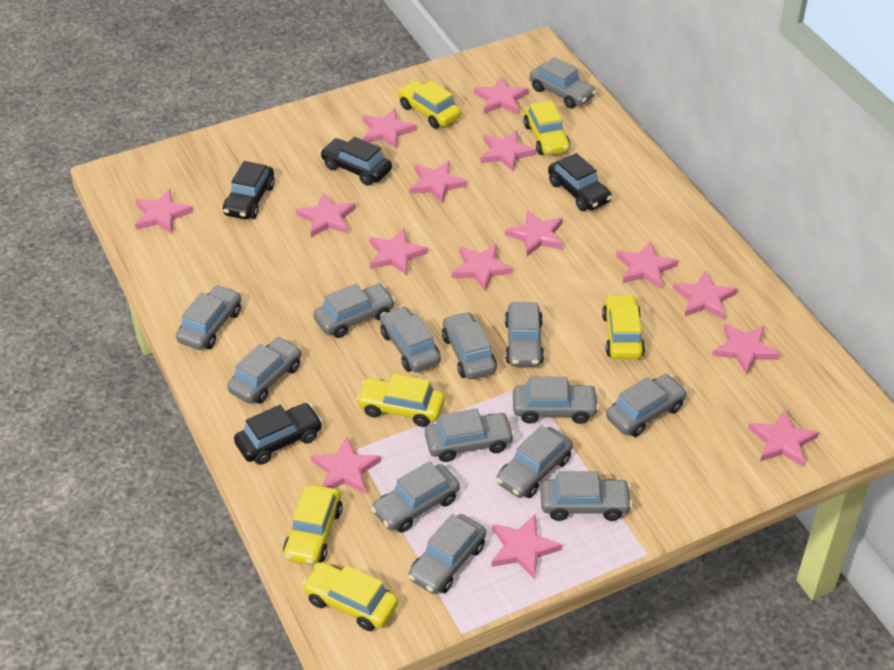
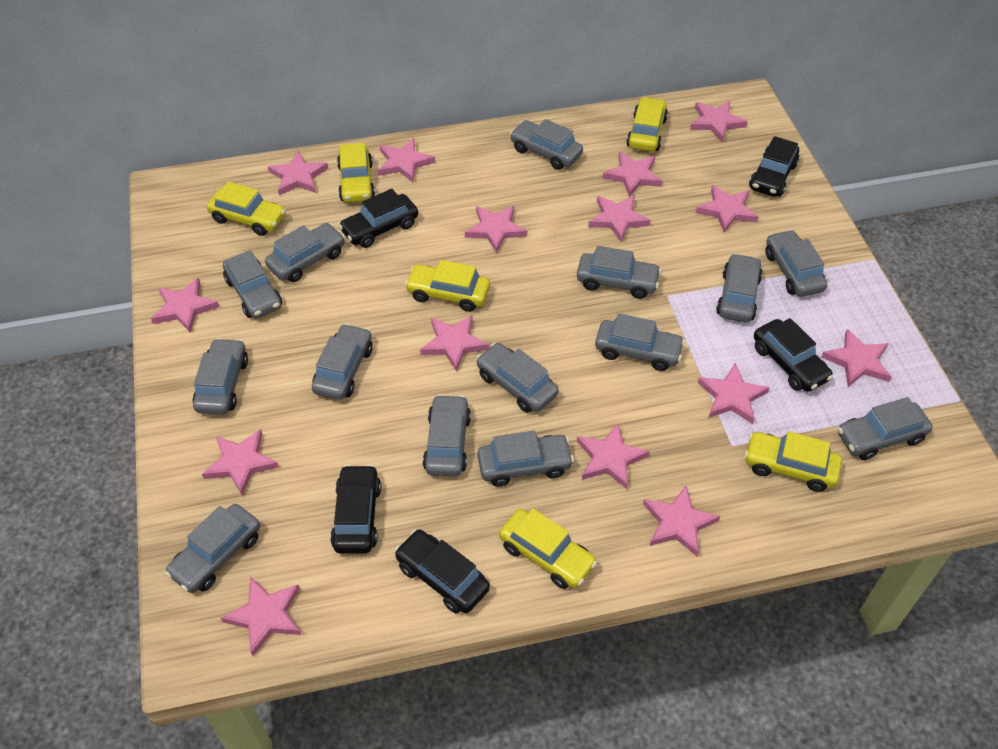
black car: 4 -> 5

